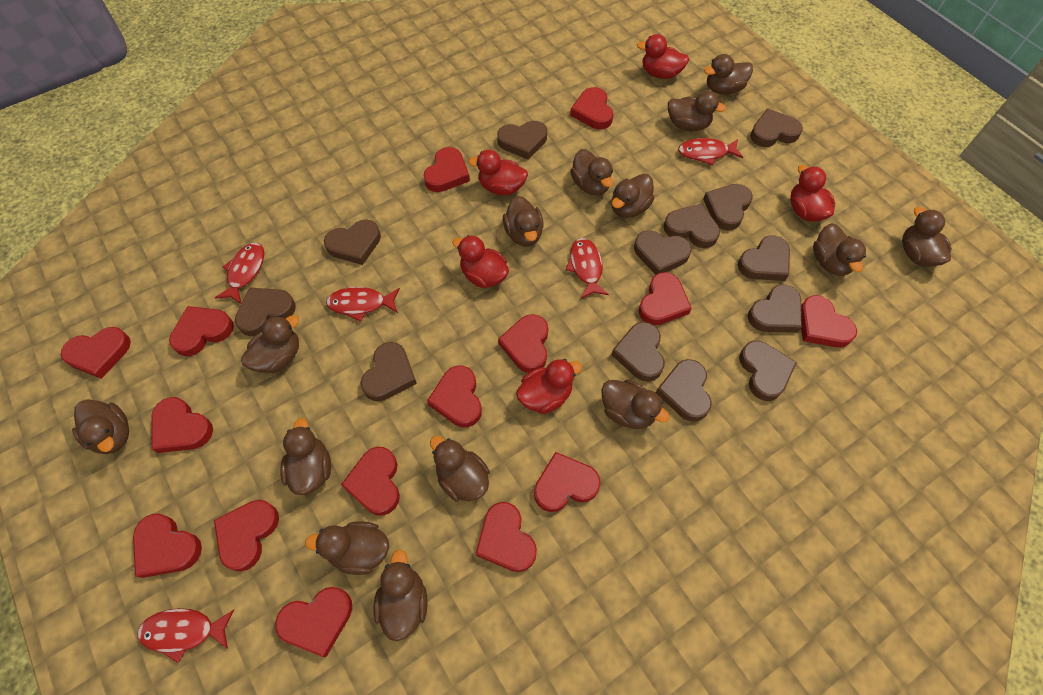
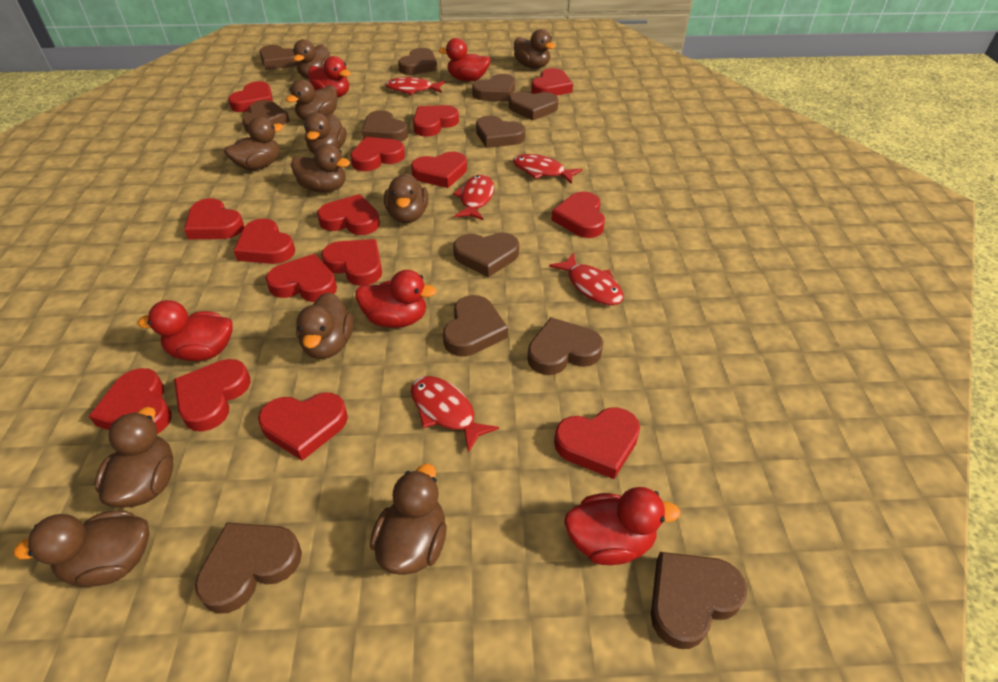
brown duck: 14 -> 11
brown heart: 13 -> 12

